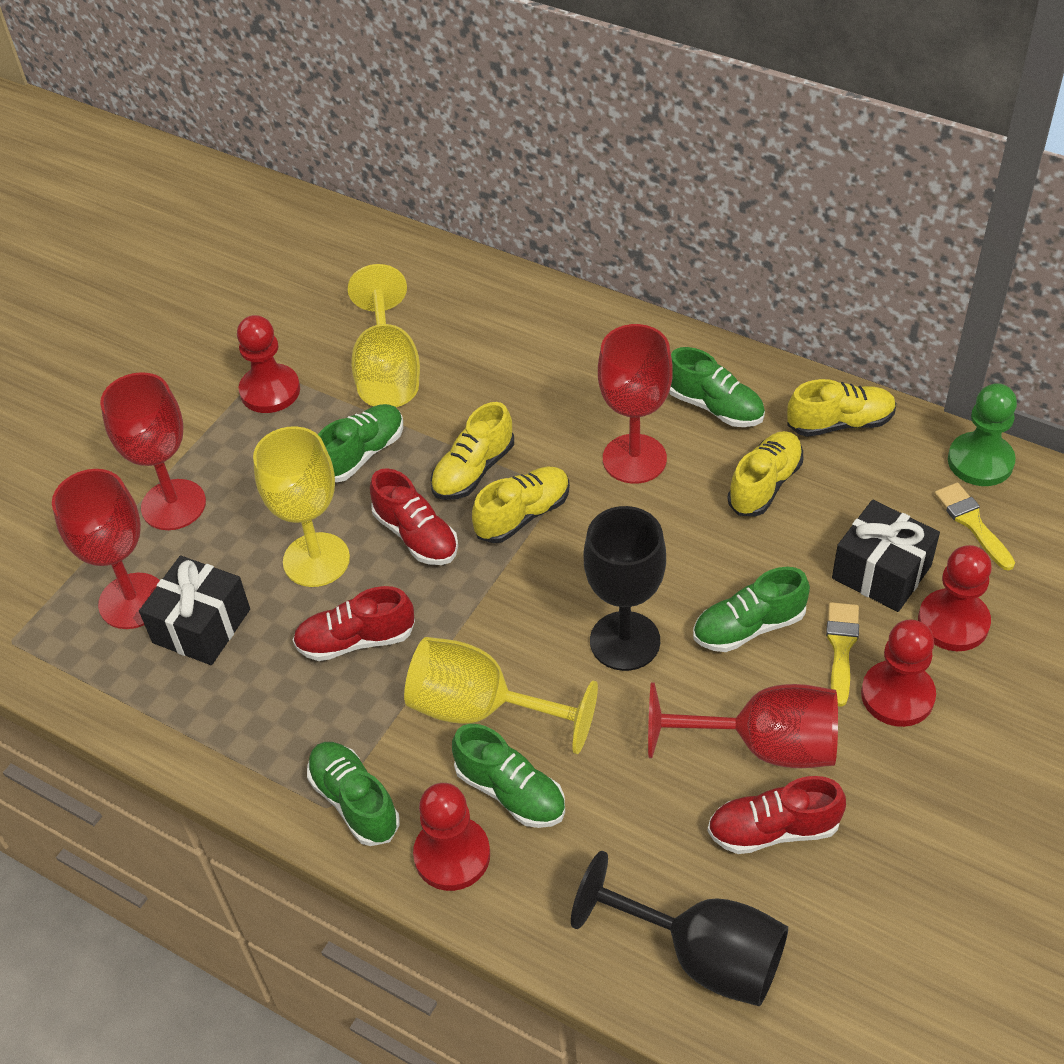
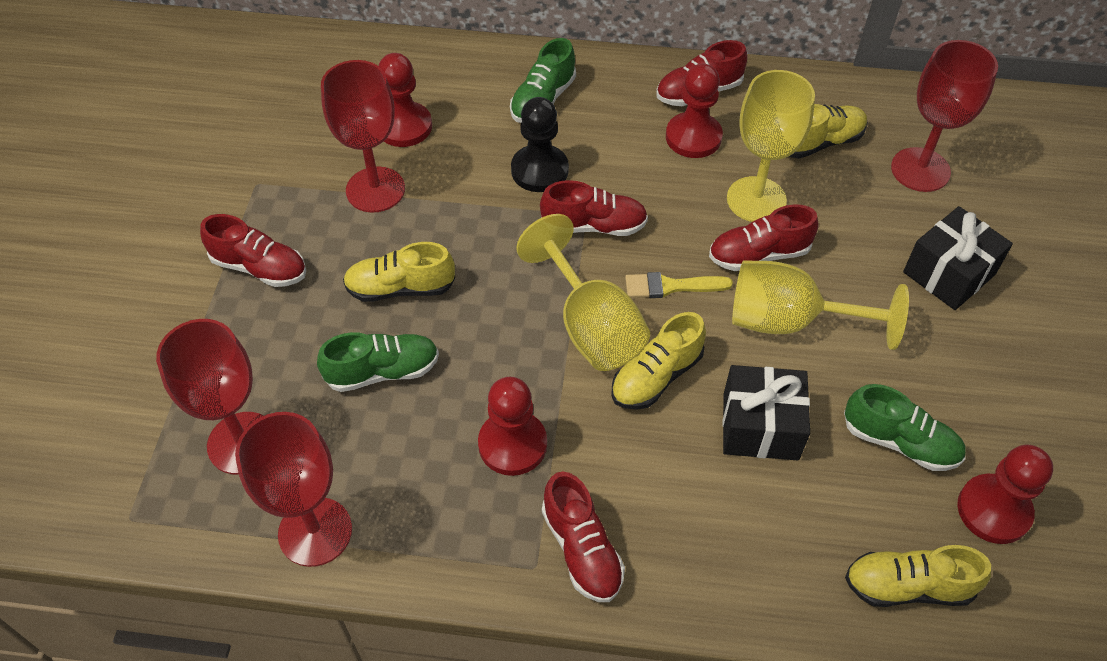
black goblet: 2 -> 0
black pawn: 0 -> 1
green pawn: 1 -> 0
green shoe: 5 -> 3
red shoe: 3 -> 5
yellow brush: 2 -> 1

